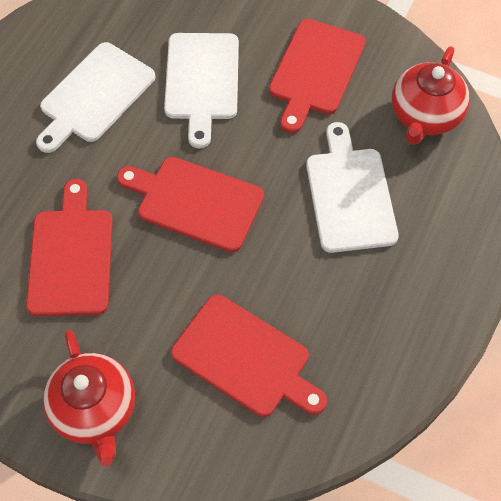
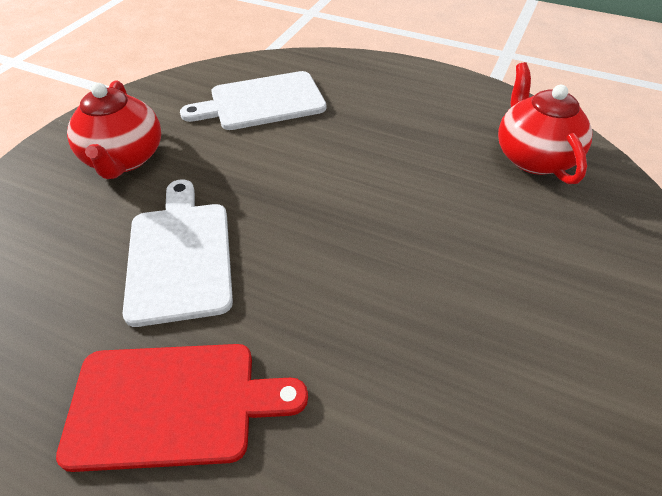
red cutting board: 4 -> 1
white cutting board: 3 -> 2

